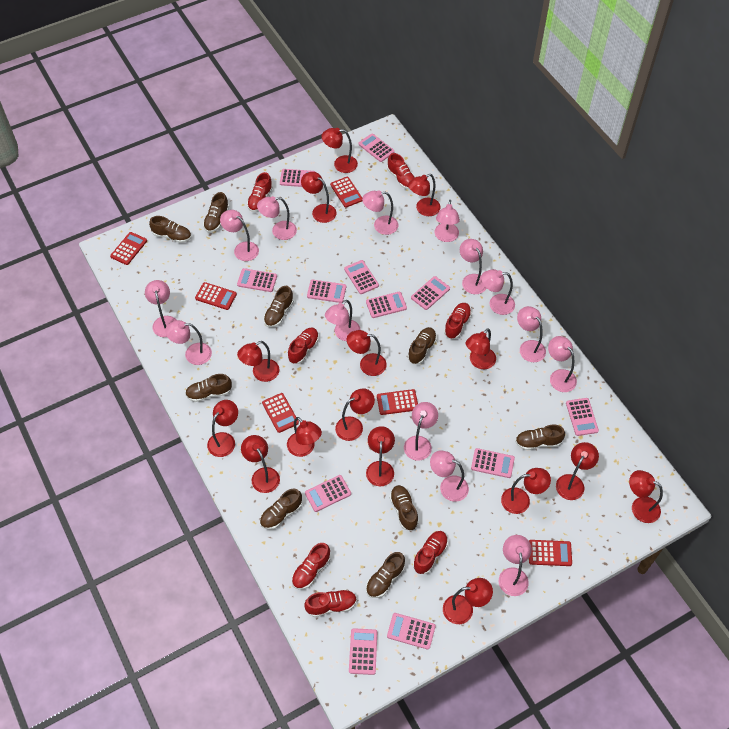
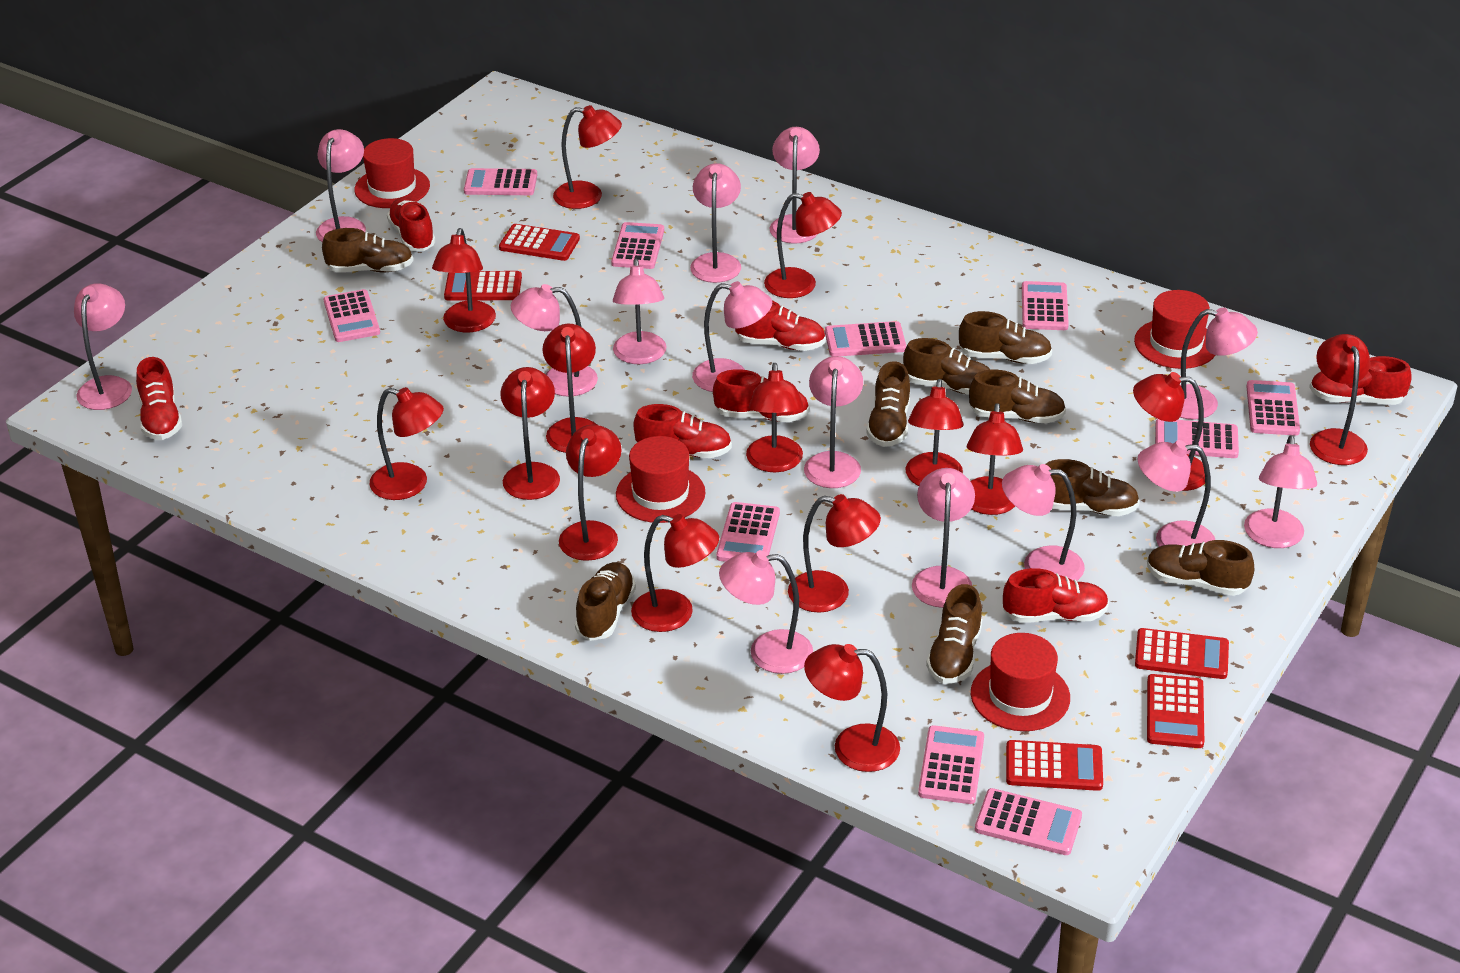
pink calculator: 12 -> 10
red calculator: 6 -> 5
red hat: 0 -> 4

